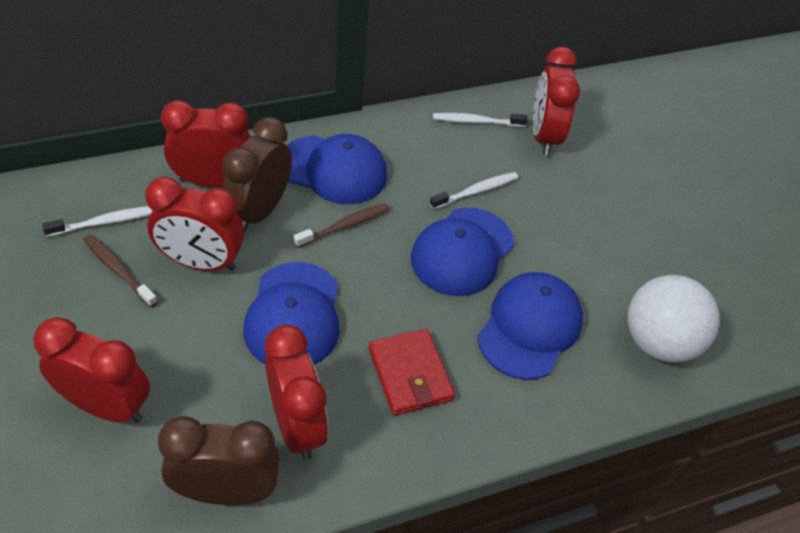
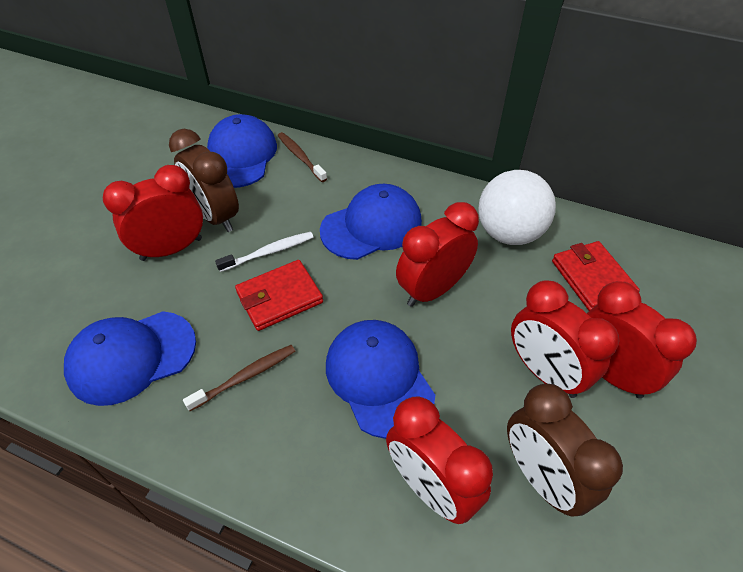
red wallet: 1 -> 2
white toothbrush: 3 -> 1

